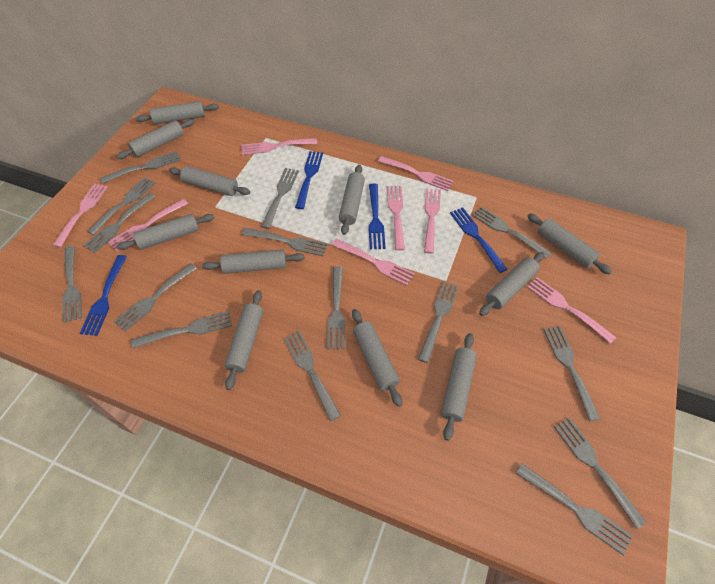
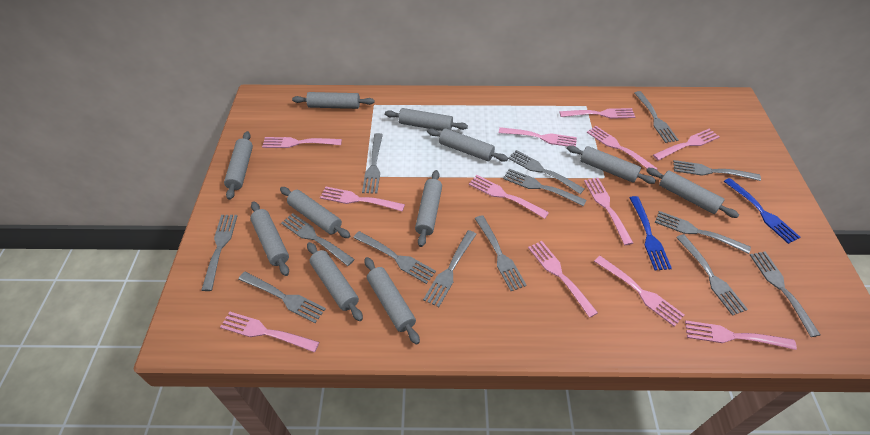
blue fork: 4 -> 2
grey fork: 15 -> 14
pink fork: 8 -> 12

